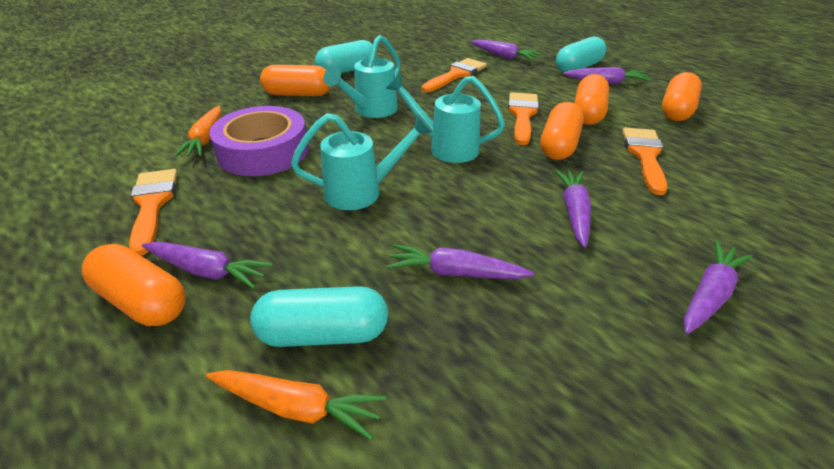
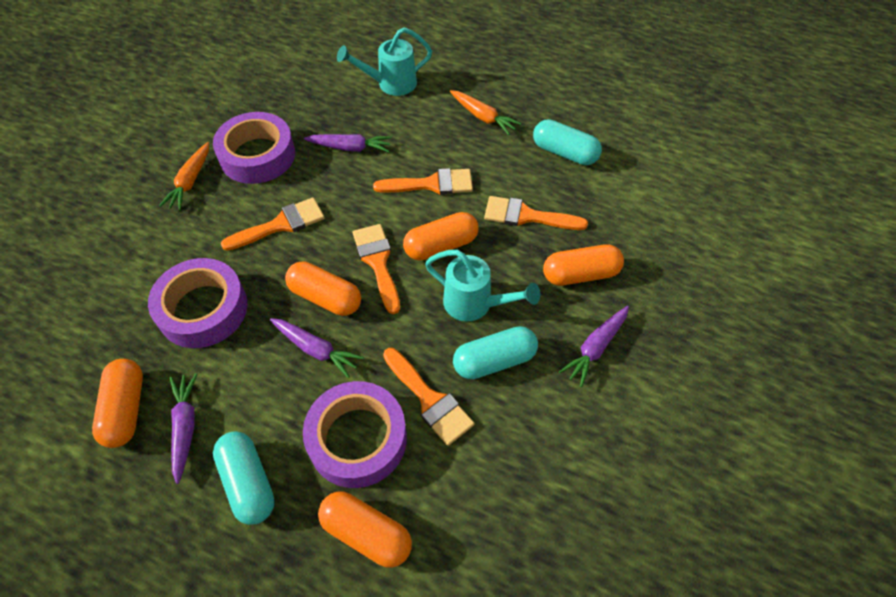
orange brush: 4 -> 5
purple carrot: 6 -> 4
purple tape: 1 -> 3
turquoise watering can: 3 -> 2

